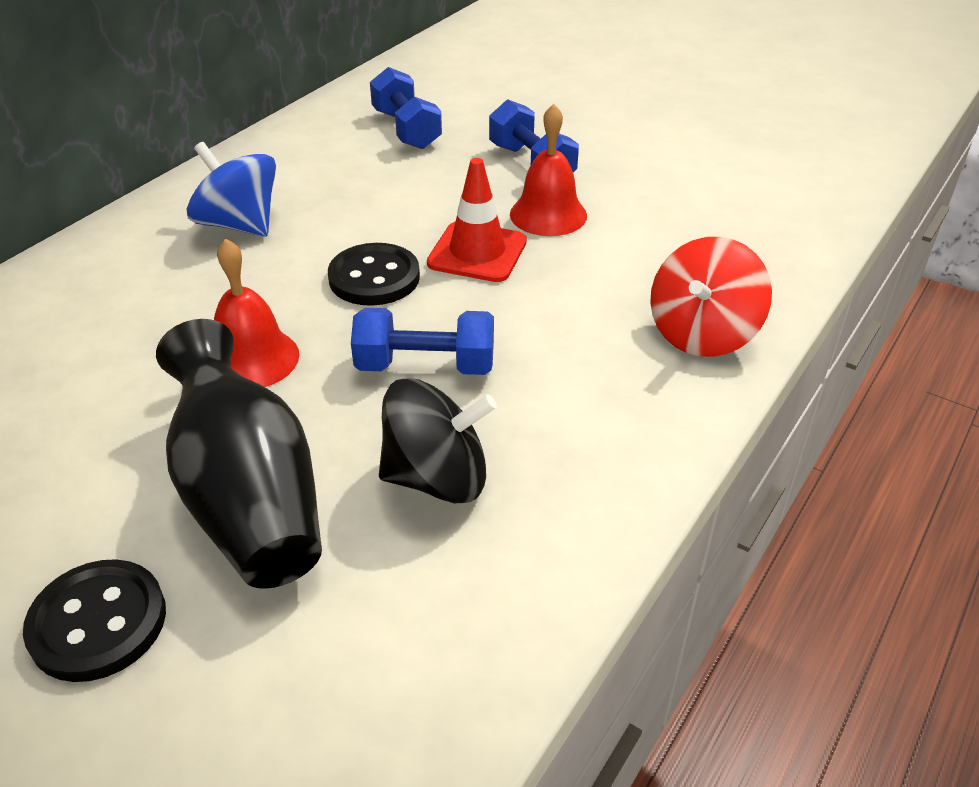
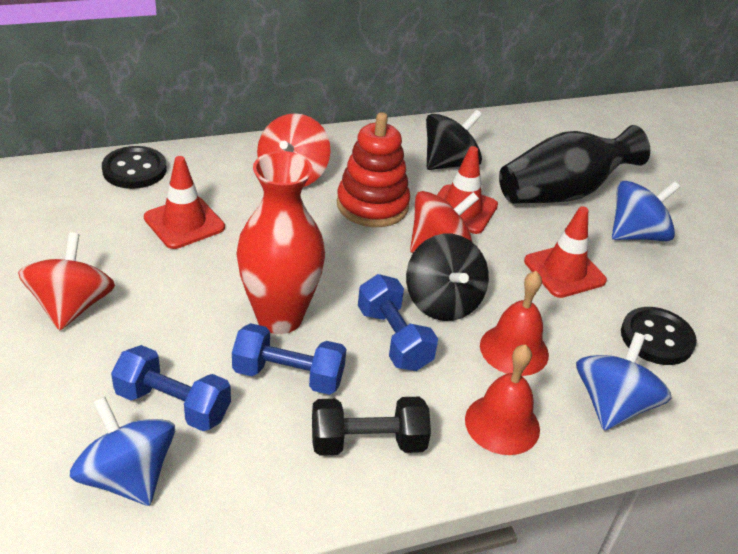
black dumbbell: 0 -> 1
black spinning top: 1 -> 2
blue spinning top: 1 -> 3
red spinning top: 1 -> 3
red stacking toy: 0 -> 1
red traffic cone: 1 -> 3
red vase: 0 -> 1

